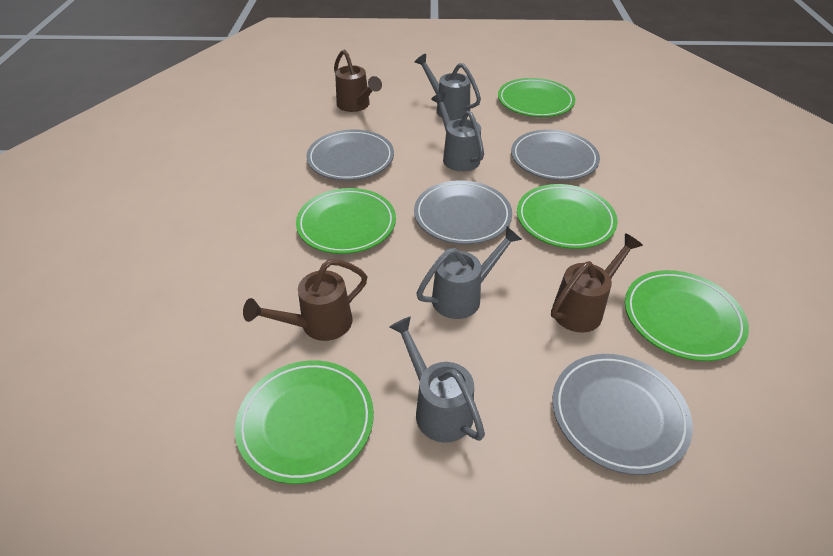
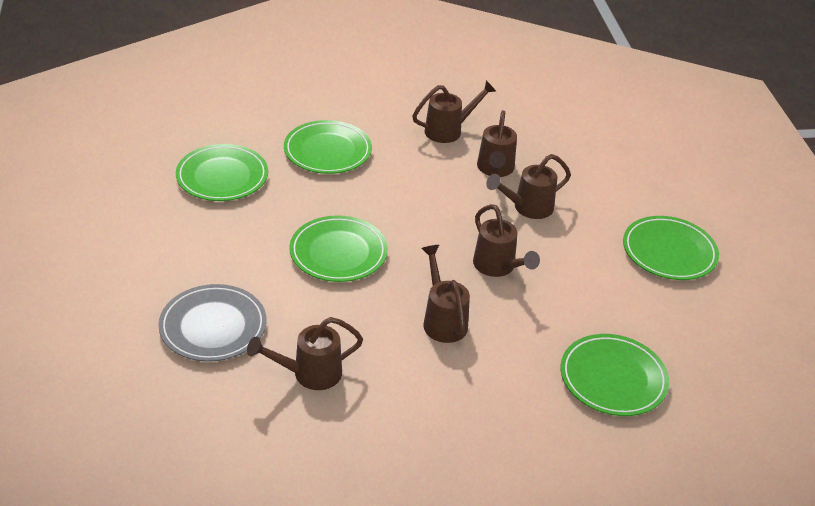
brown watering can: 3 -> 6
grey plate: 4 -> 1
grey watering can: 4 -> 0

